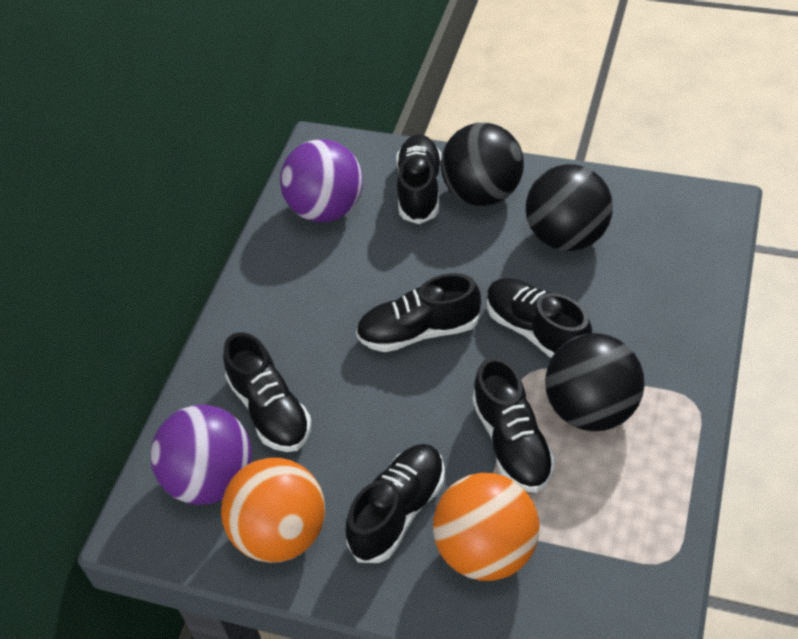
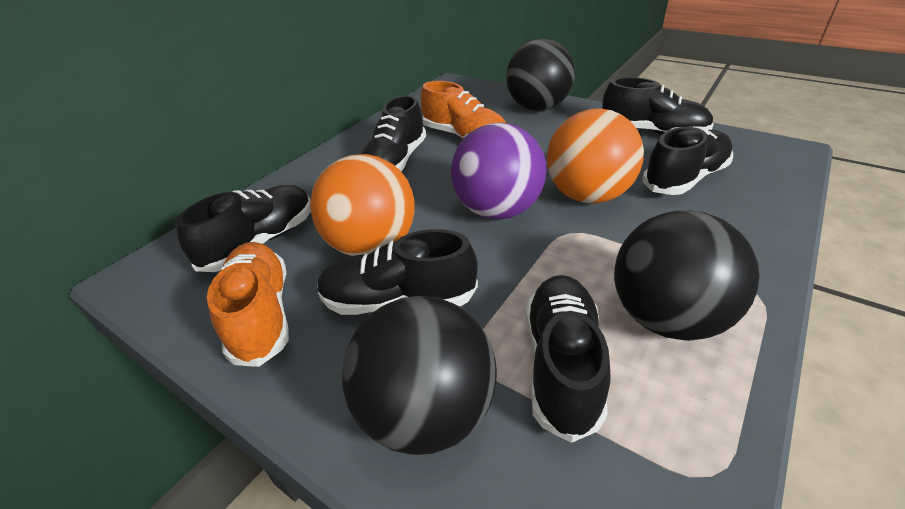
orange shoe: 0 -> 2
purple ball: 2 -> 1

